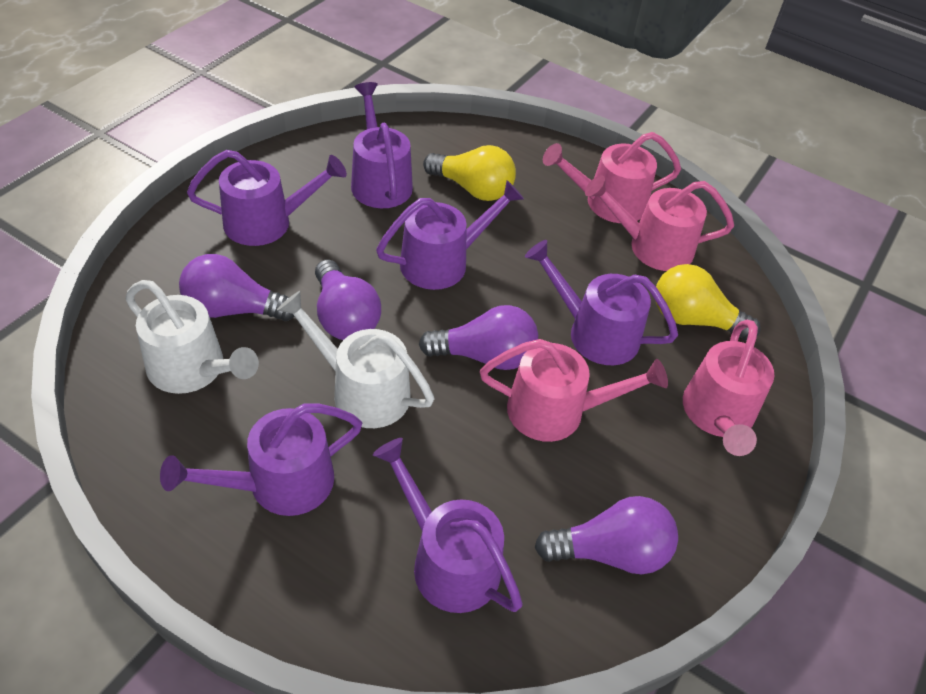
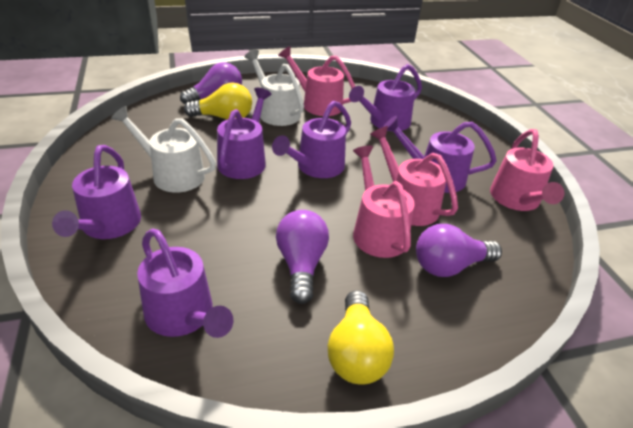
purple light bulb: 4 -> 3

